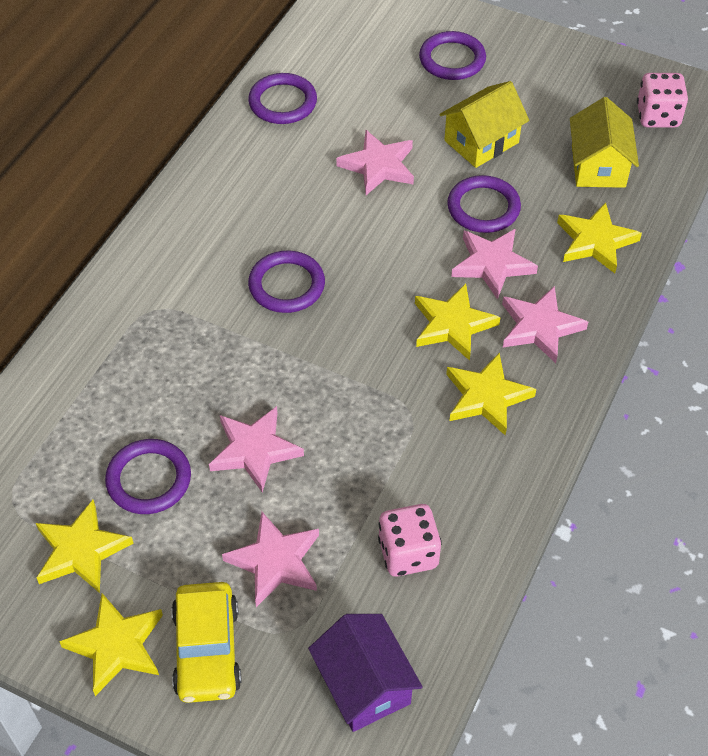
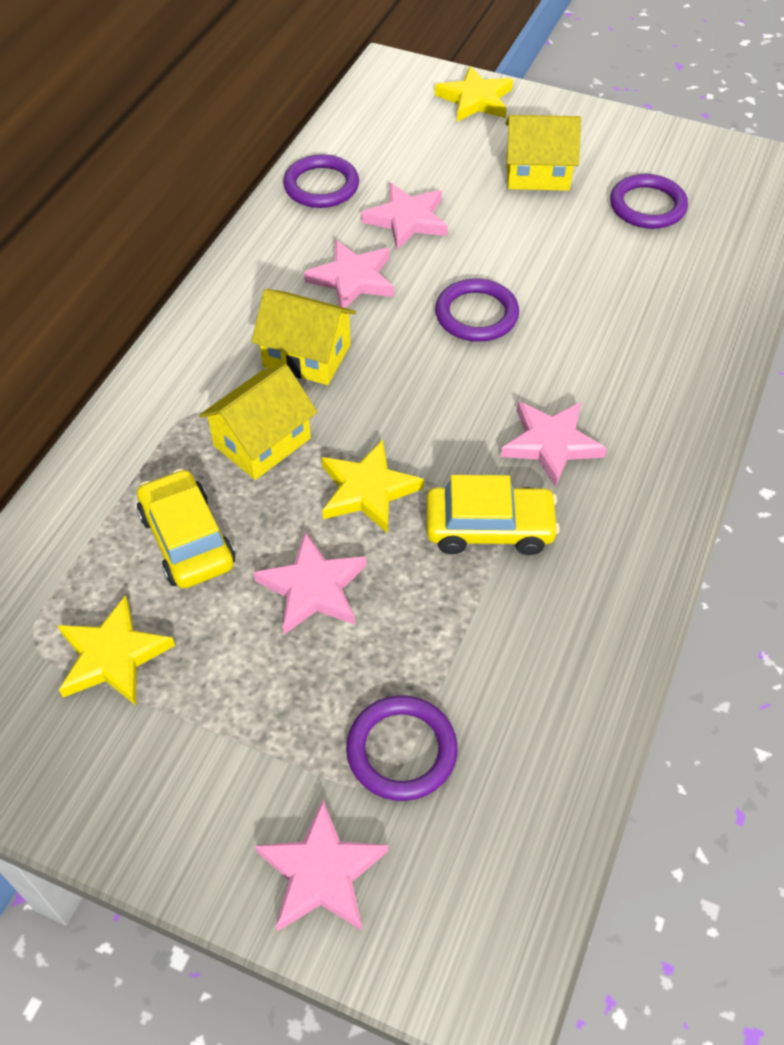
pink dice: 2 -> 0
purple house: 1 -> 0
purple ring: 5 -> 4
yellow car: 1 -> 2
yellow house: 2 -> 3
yellow star: 5 -> 3

